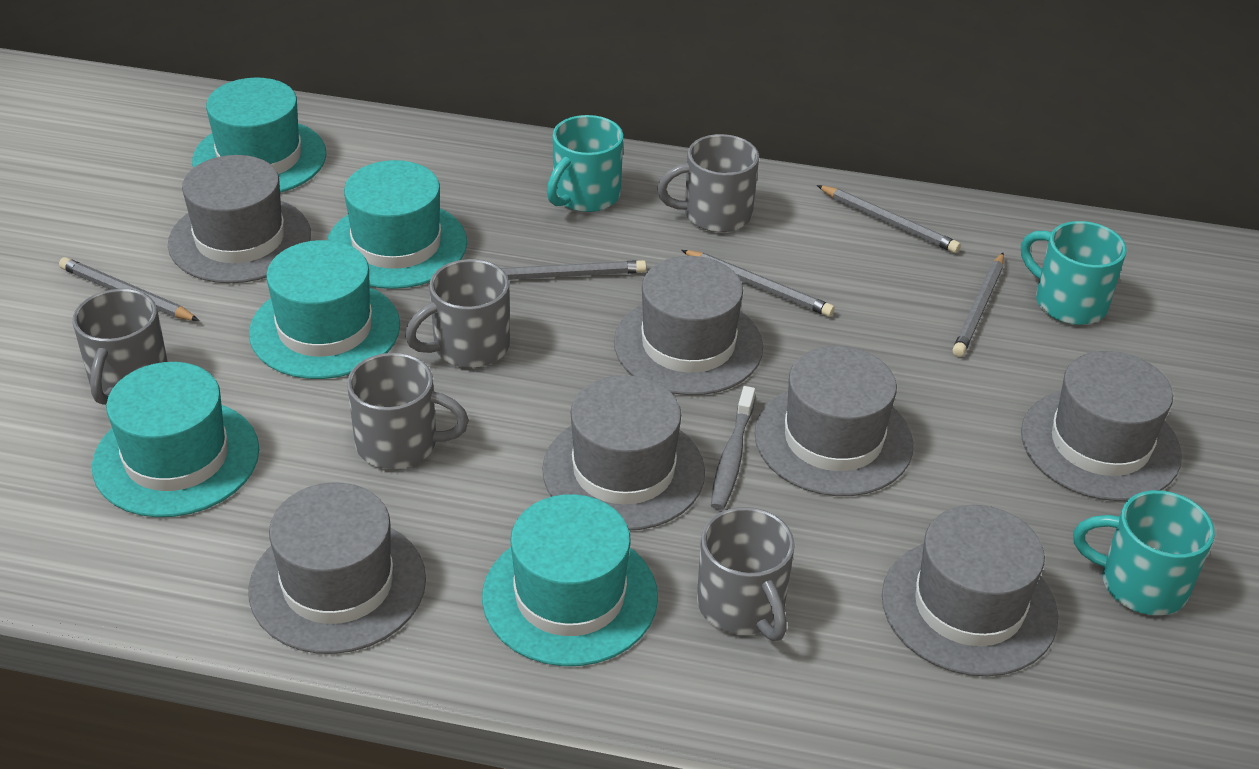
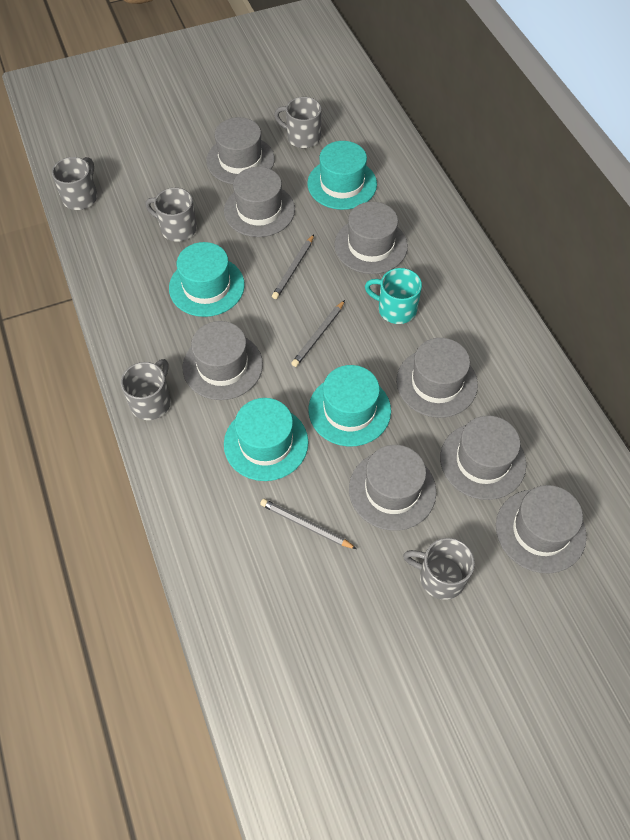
grey hat: 7 -> 8
grey pencil: 5 -> 3
grey toothbrush: 1 -> 0
turquoise hat: 5 -> 4
turquoise mug: 3 -> 1

